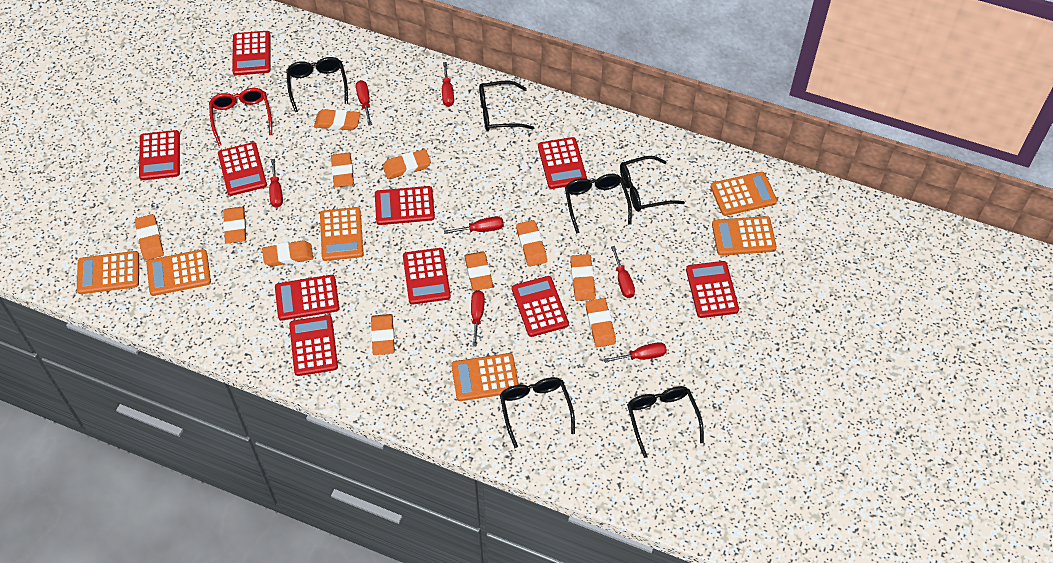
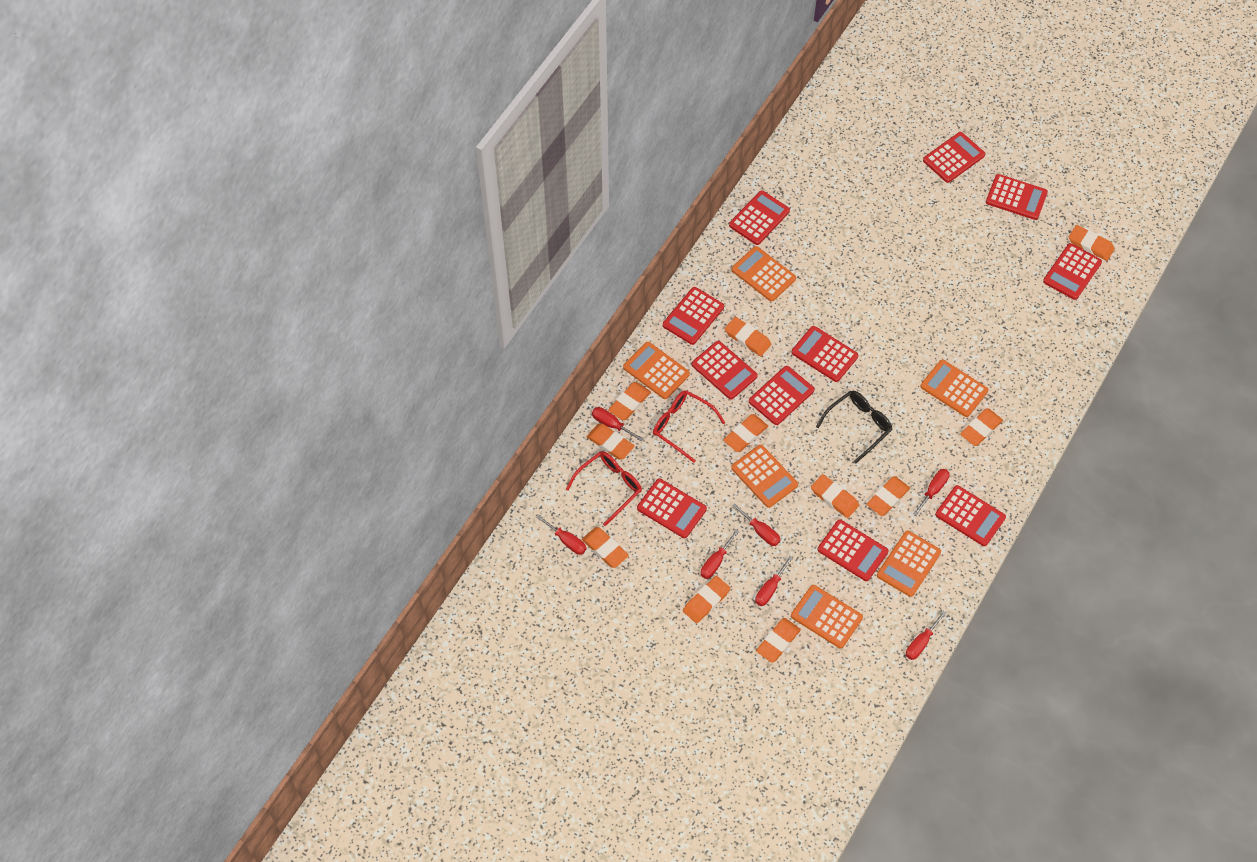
black glasses: 6 -> 1
red calculator: 10 -> 11
red glasses: 1 -> 2

